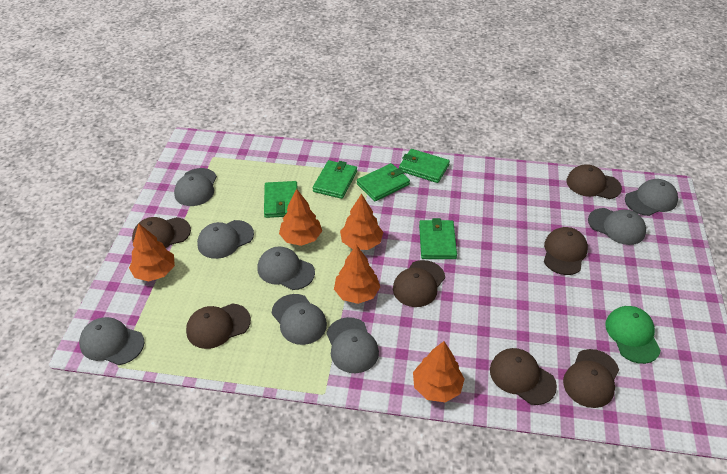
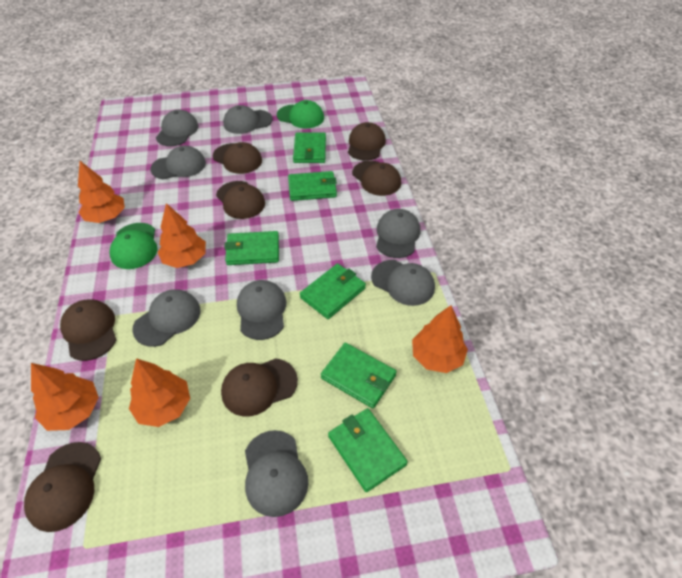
green cap: 1 -> 2
green wallet: 5 -> 6

